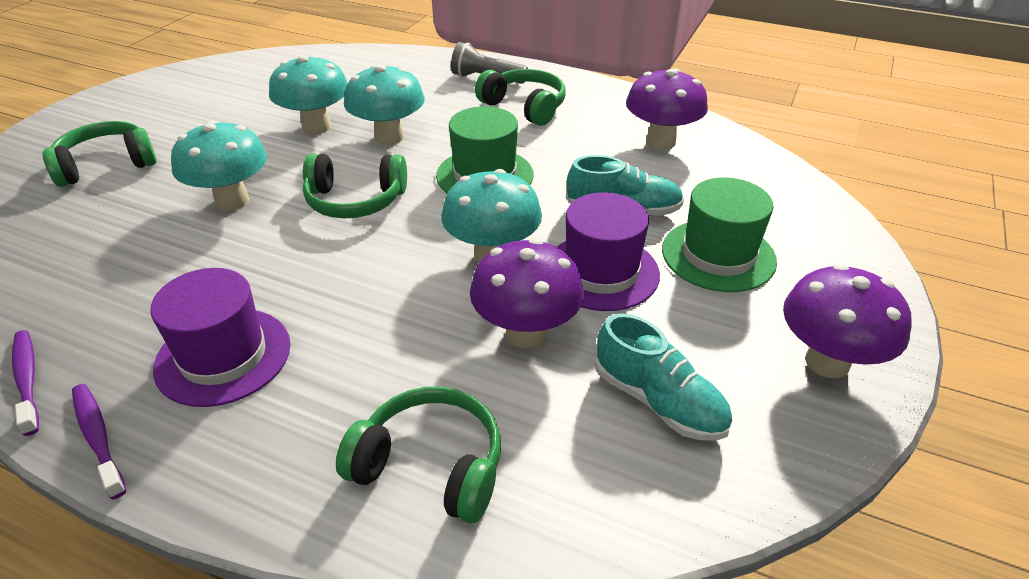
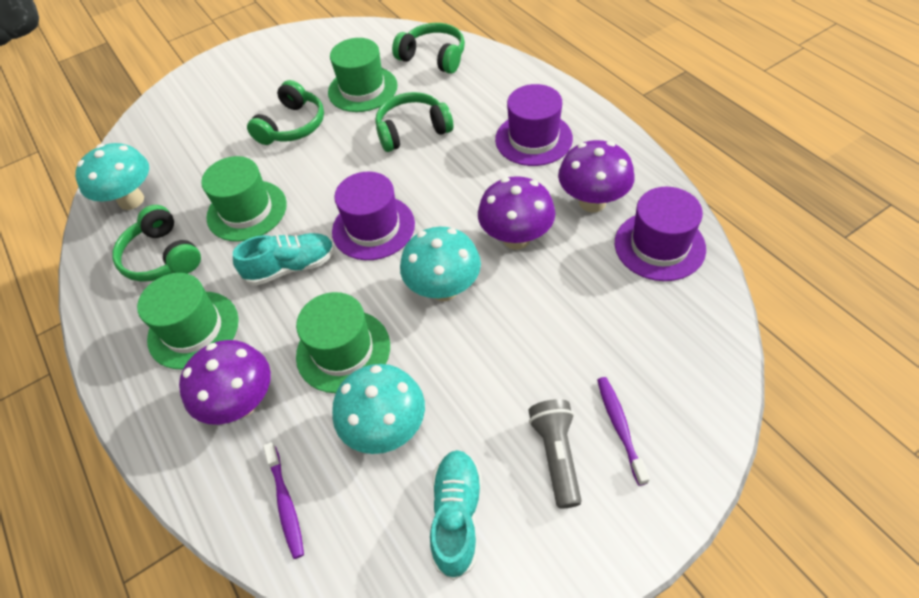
green hat: 2 -> 4
purple hat: 2 -> 3
turquoise mushroom: 4 -> 3

